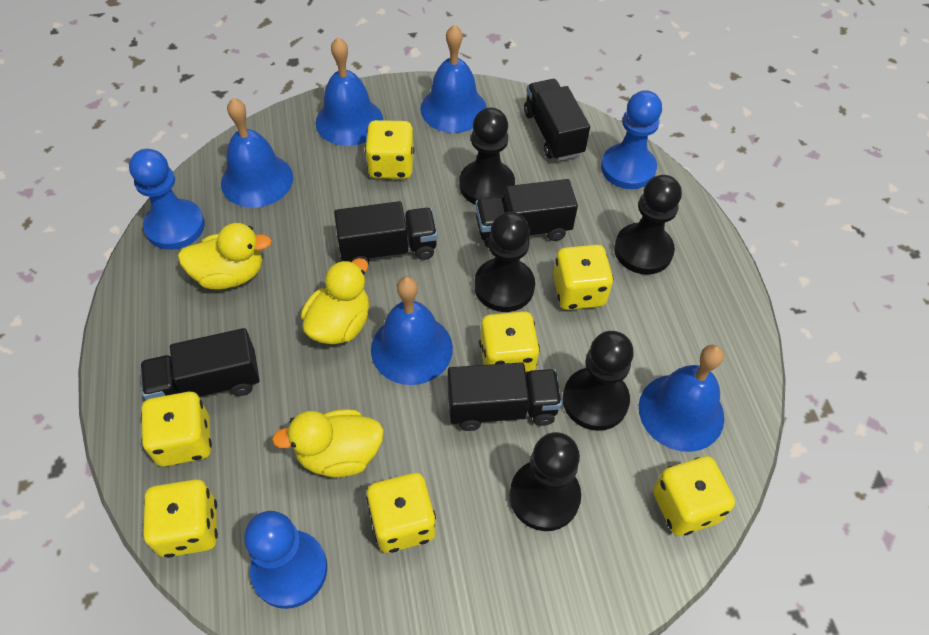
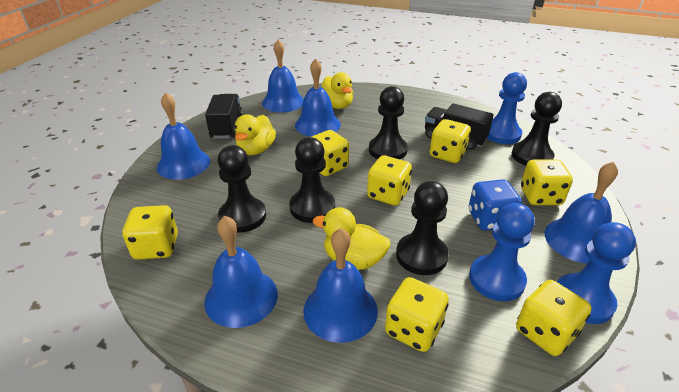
black truck: 5 -> 2
blue bell: 5 -> 6
blue dice: 0 -> 1

